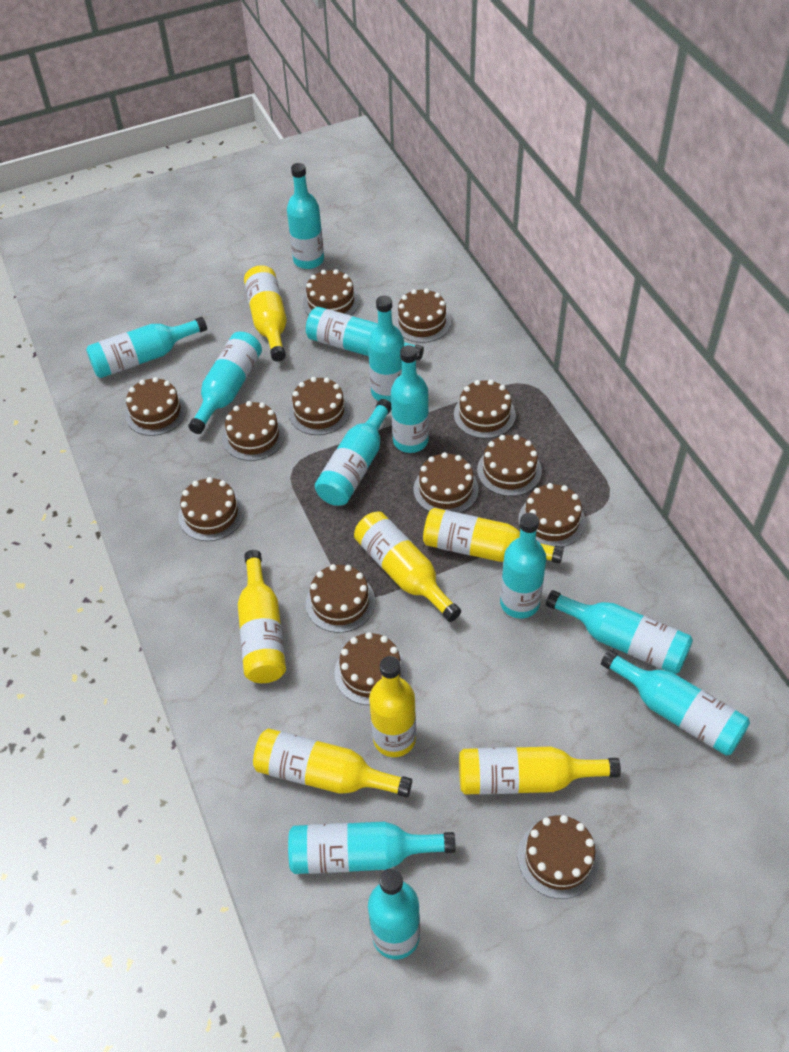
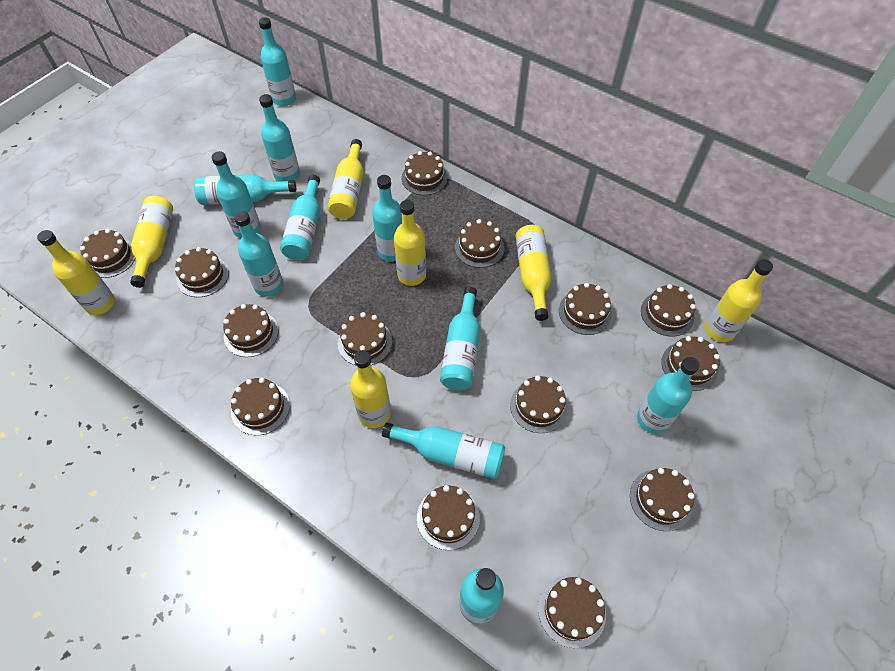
brown cake: 13 -> 14
turquoise bottle: 12 -> 11

